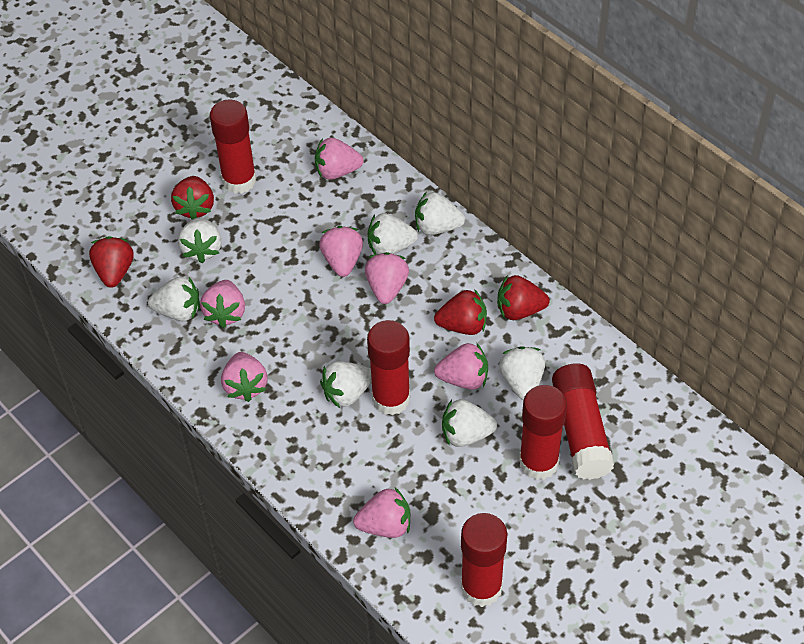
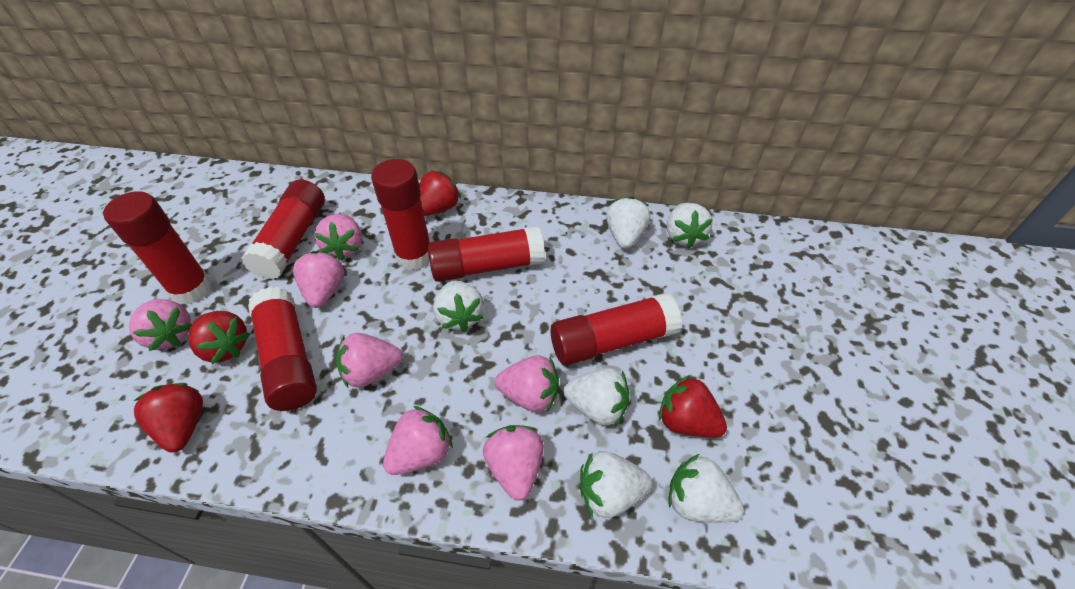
red glue stick: 5 -> 6
white strawberry: 7 -> 6

